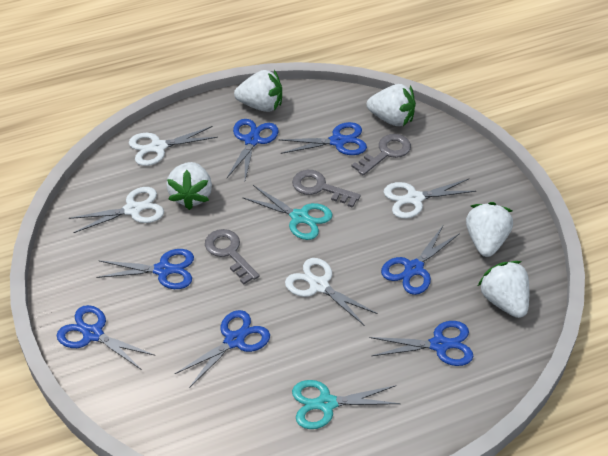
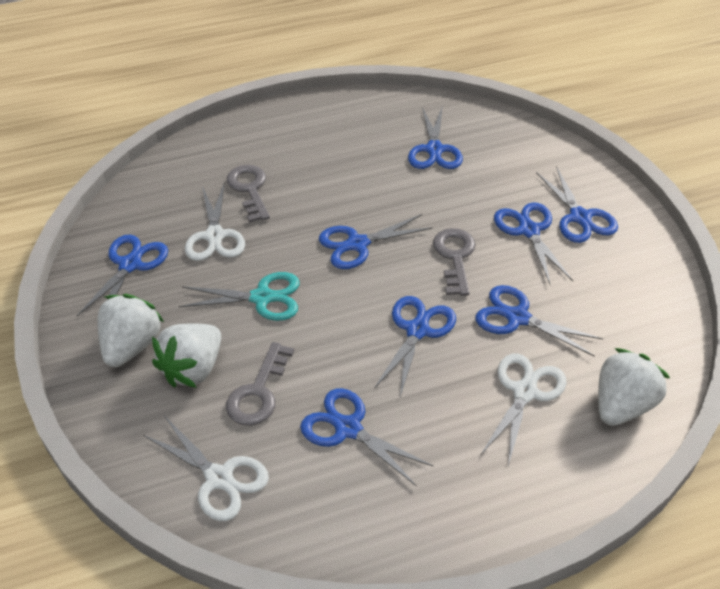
blue scissors: 7 -> 8
turquoise scissors: 2 -> 1
white scissors: 4 -> 3
white strawberry: 5 -> 3

